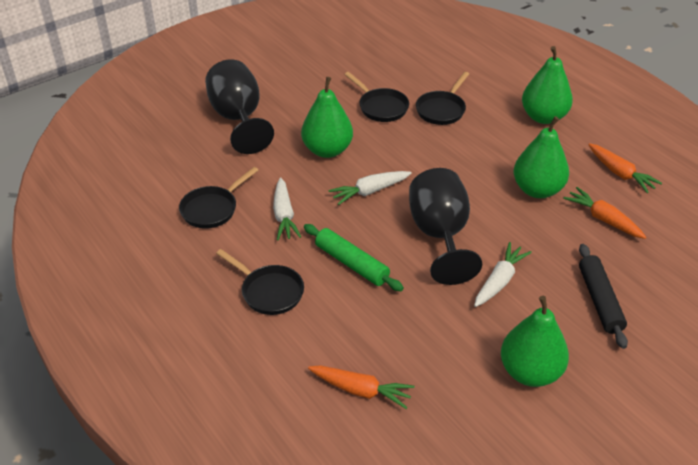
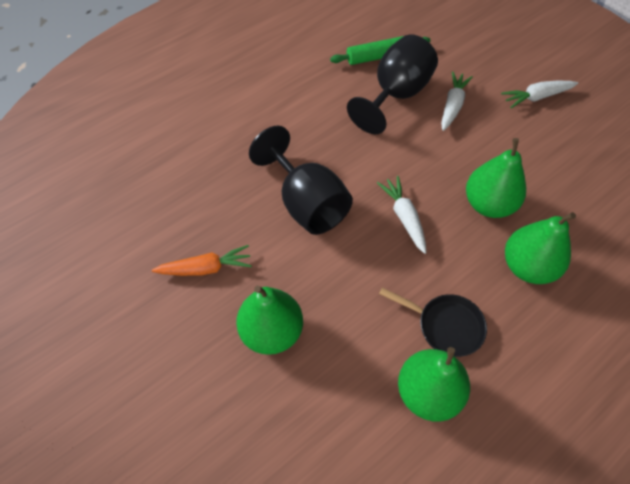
black pan: 4 -> 1
black rolling pin: 1 -> 0
orange carrot: 3 -> 1

